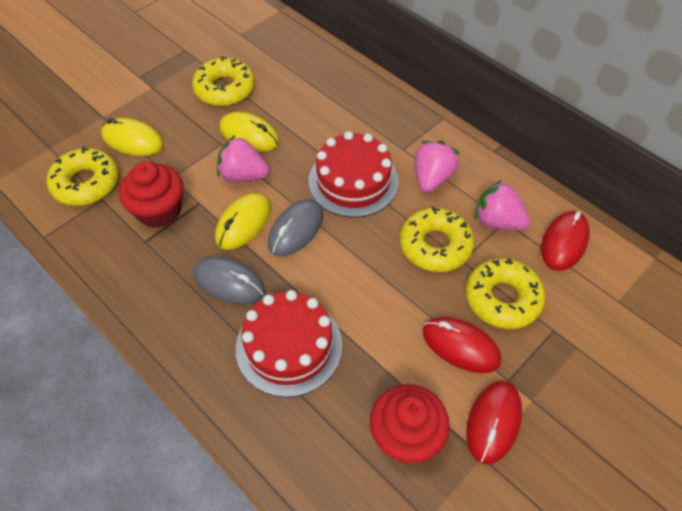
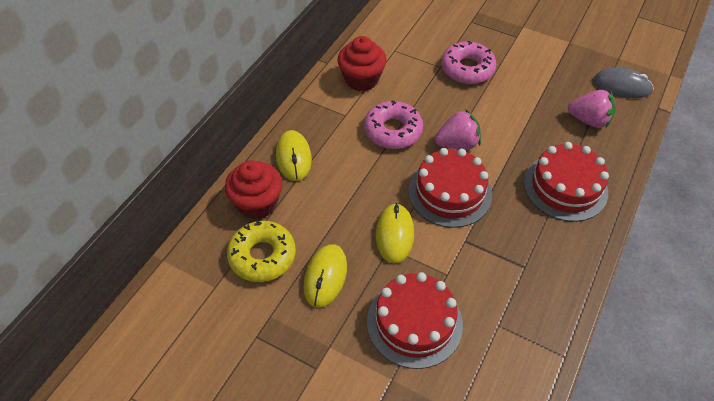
grey mouse: 2 -> 1
pink donut: 0 -> 2
pink strawberry: 3 -> 2
red cake: 2 -> 3
red mouse: 3 -> 0
yellow donut: 4 -> 1

